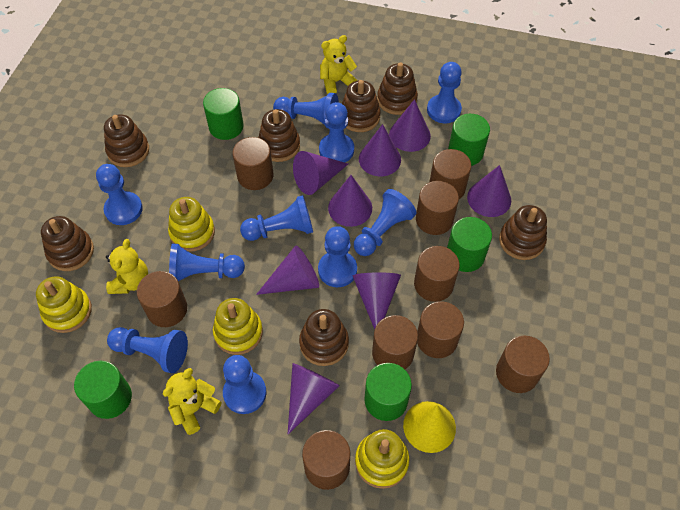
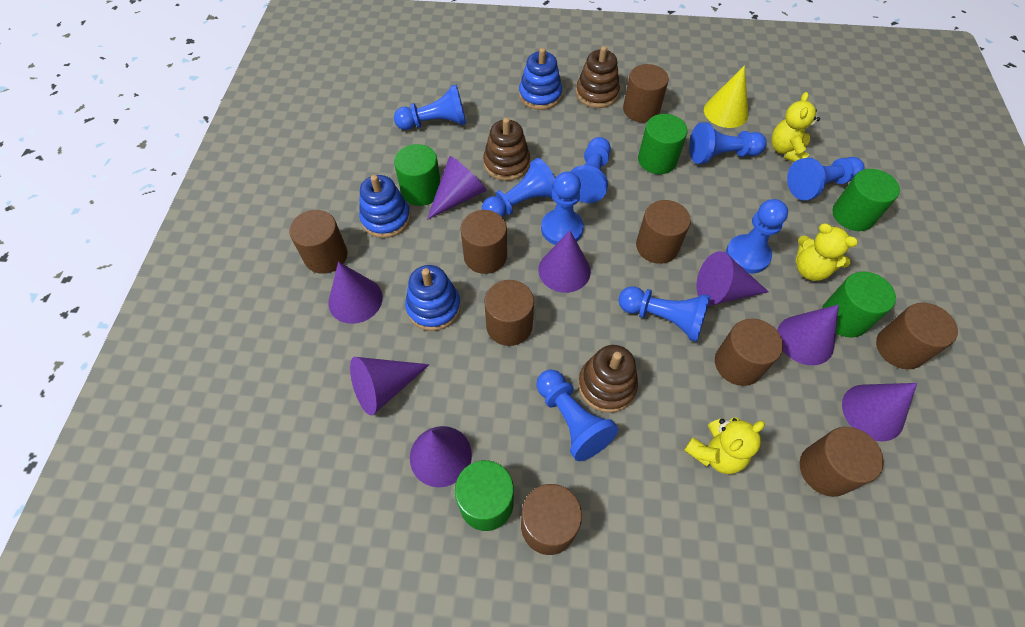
blue pawn: 10 -> 9
blue stacking toy: 0 -> 3
brown stacking toy: 7 -> 3
yellow stacking toy: 4 -> 0

